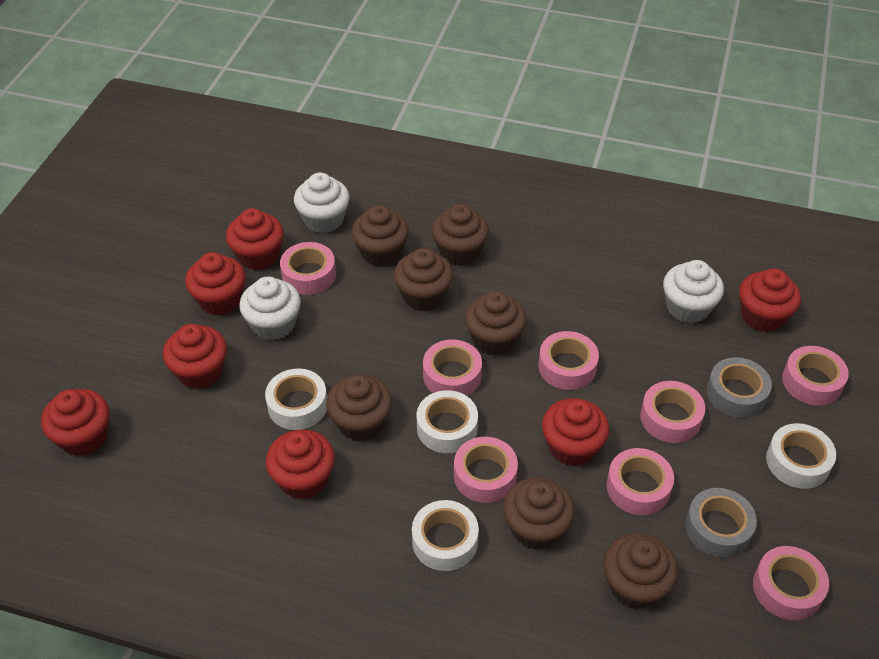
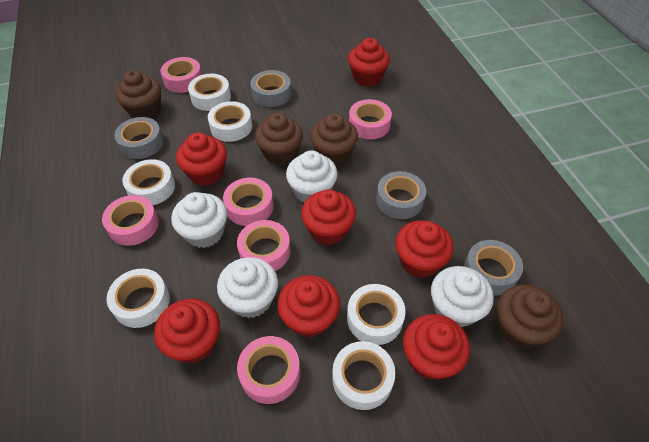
brown cupcake: 7 -> 4
grey tape: 2 -> 4
pink tape: 8 -> 6
white cupcake: 3 -> 4
white tape: 4 -> 6

